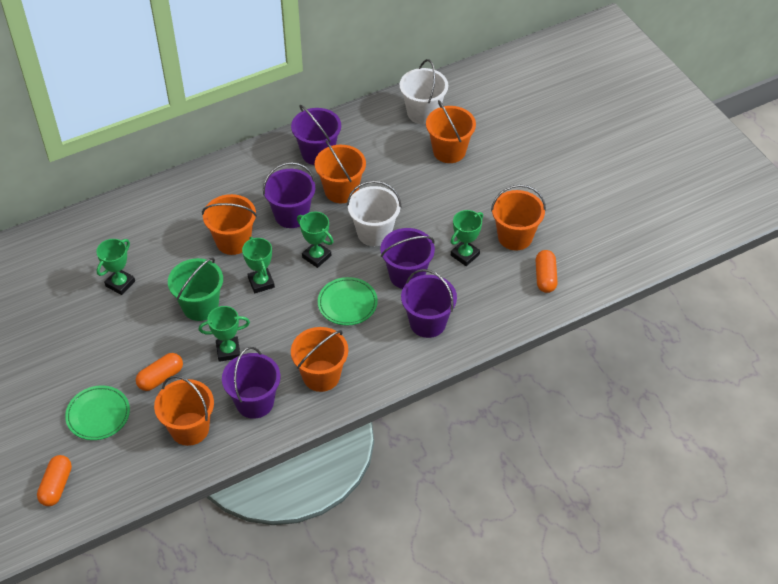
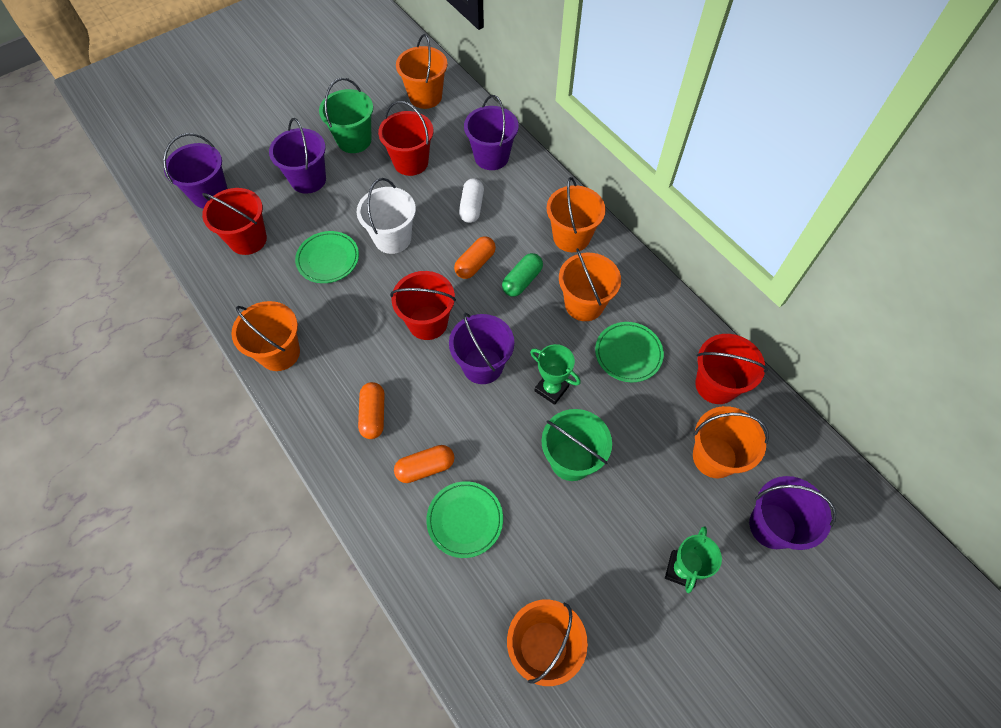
green bucket: 1 -> 2
green capsule: 0 -> 1
green plate: 2 -> 3
green trophy: 5 -> 2
red bucket: 0 -> 4
white bucket: 2 -> 1
white capsule: 0 -> 1

